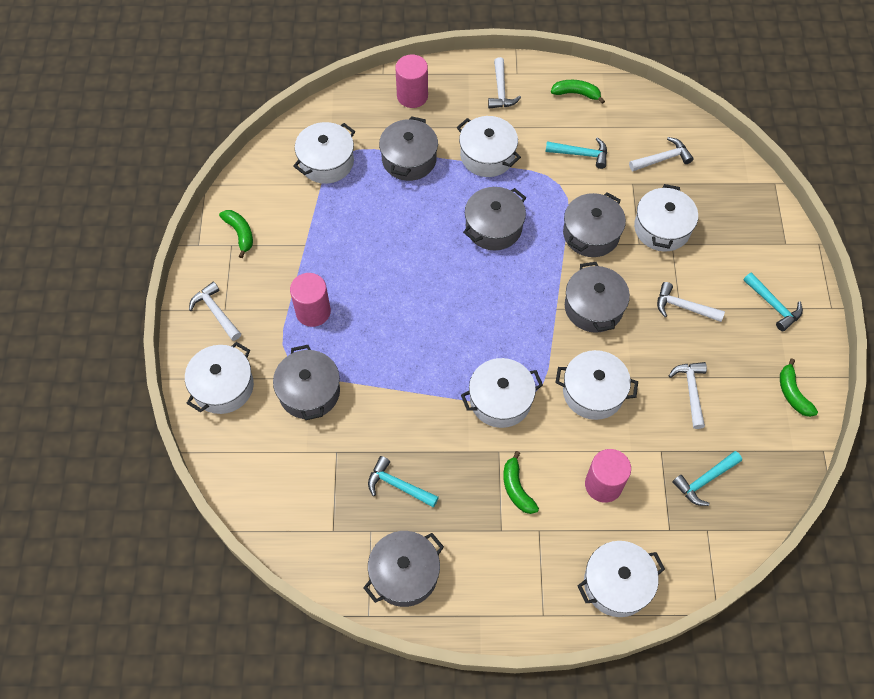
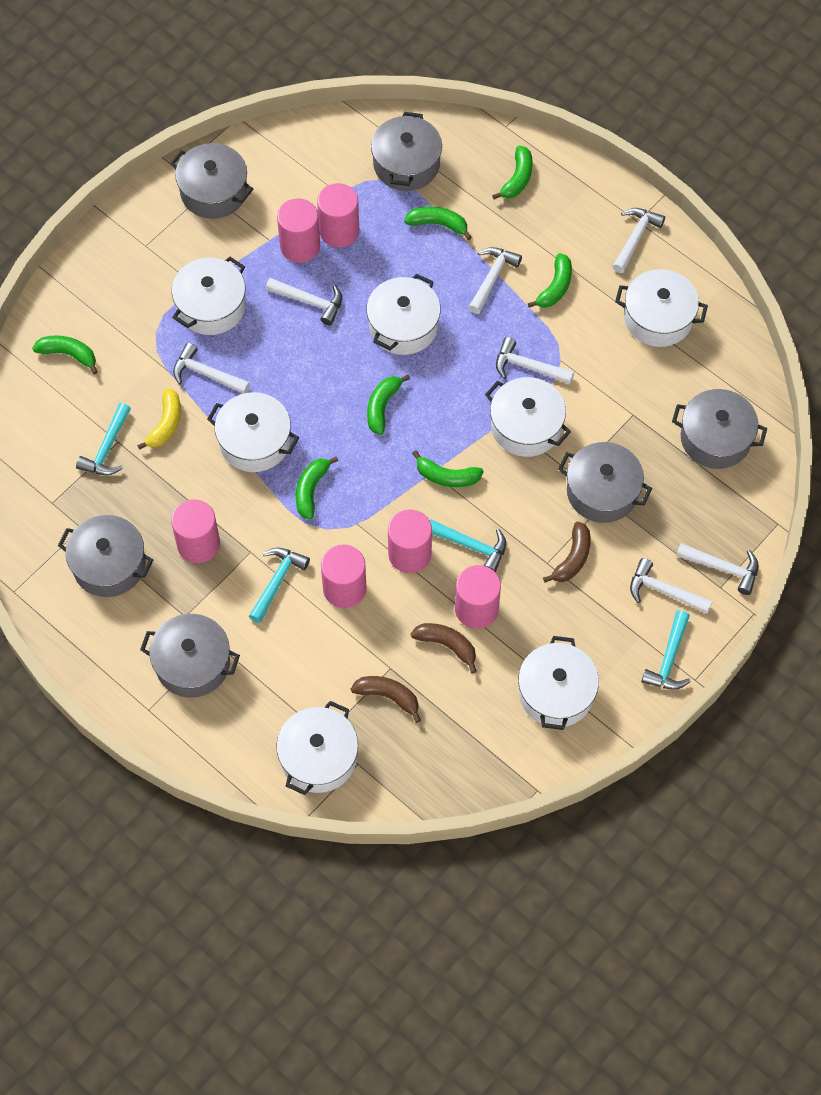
brown banana: 0 -> 3
green banana: 4 -> 7
pink cylinder: 3 -> 6
white hammer: 5 -> 7
yellow banana: 0 -> 1

